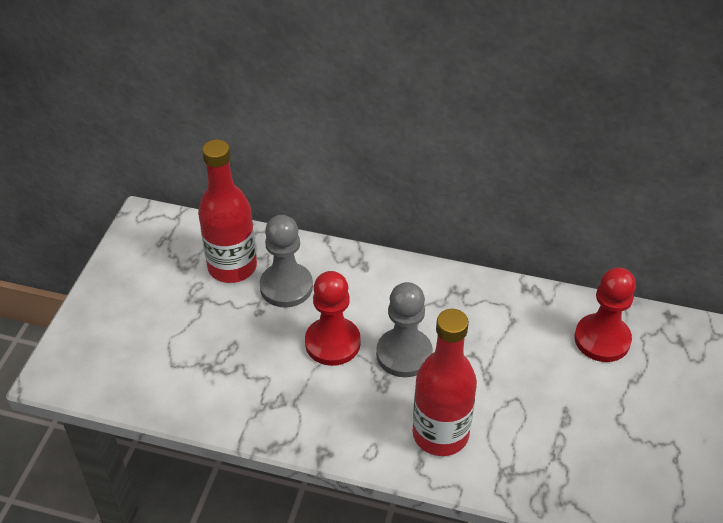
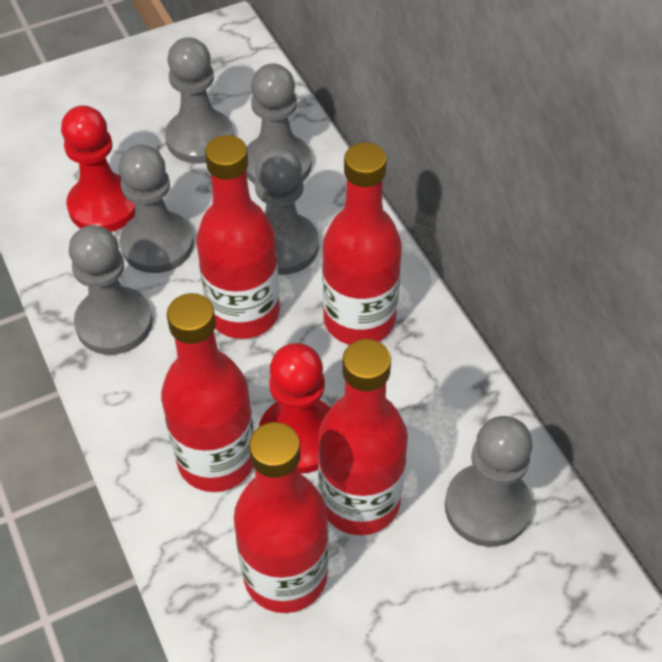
grey pawn: 2 -> 6
red bottle: 2 -> 5

